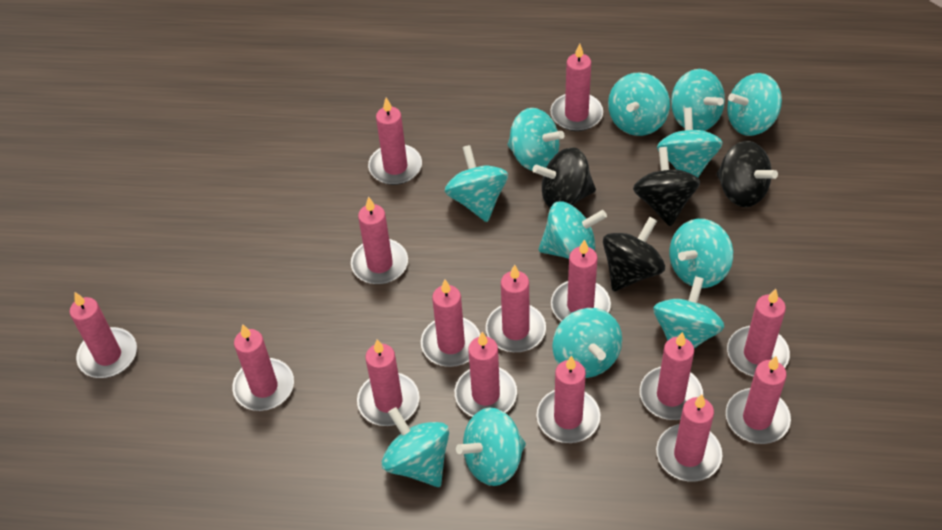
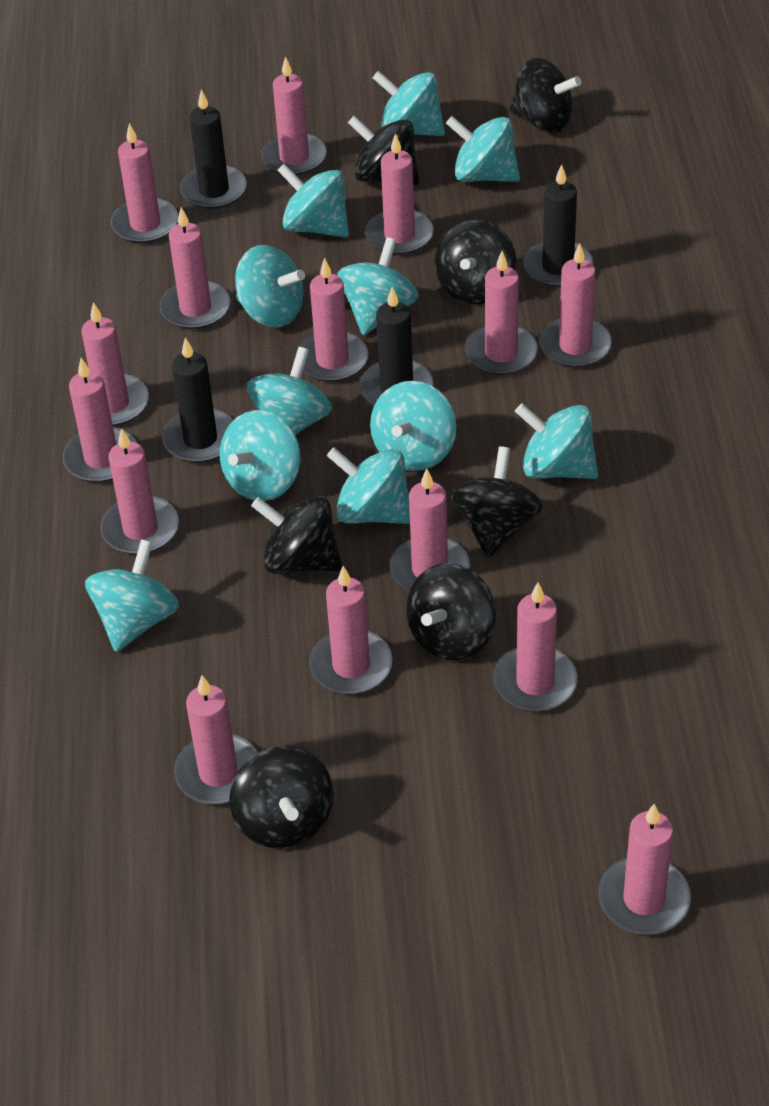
black candle: 0 -> 4
black spinning top: 4 -> 7
turquoise spinning top: 12 -> 11

